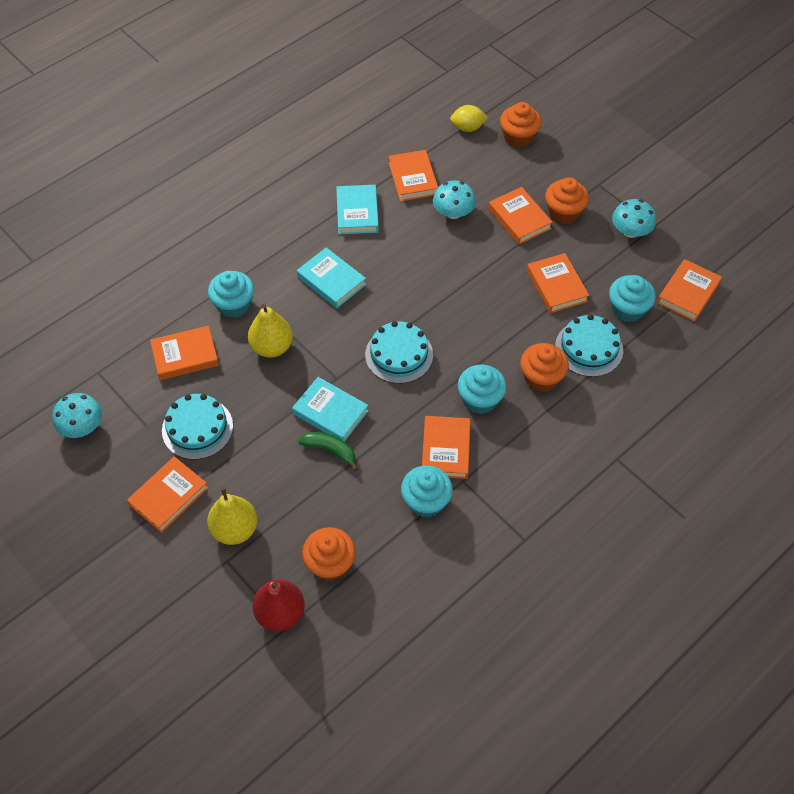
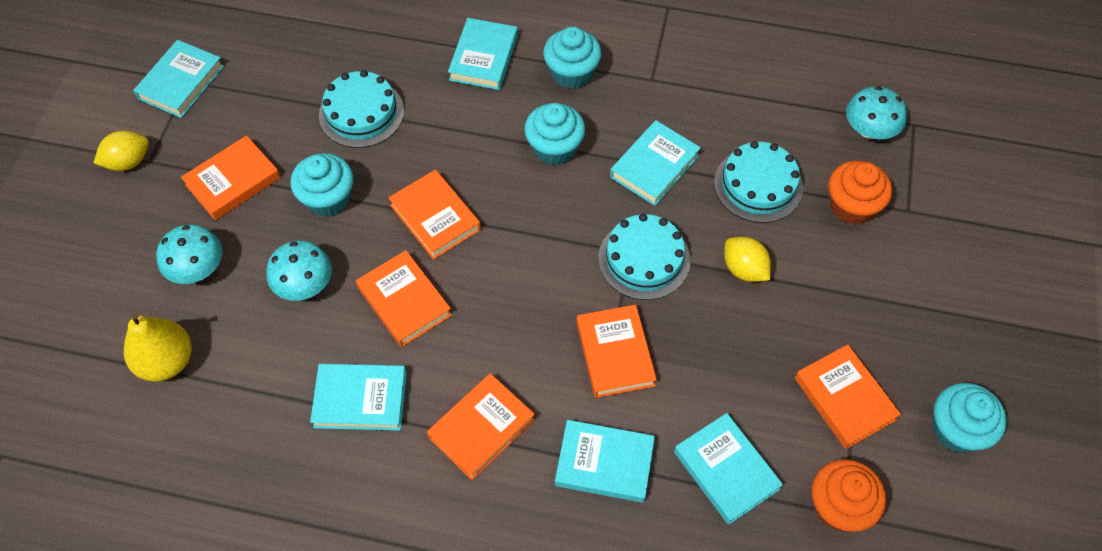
green banana: 1 -> 0
orange book: 7 -> 6
orange cupcake: 4 -> 2
red pear: 1 -> 0
turquoise book: 3 -> 6
yellow lemon: 1 -> 2
yellow pear: 2 -> 1

